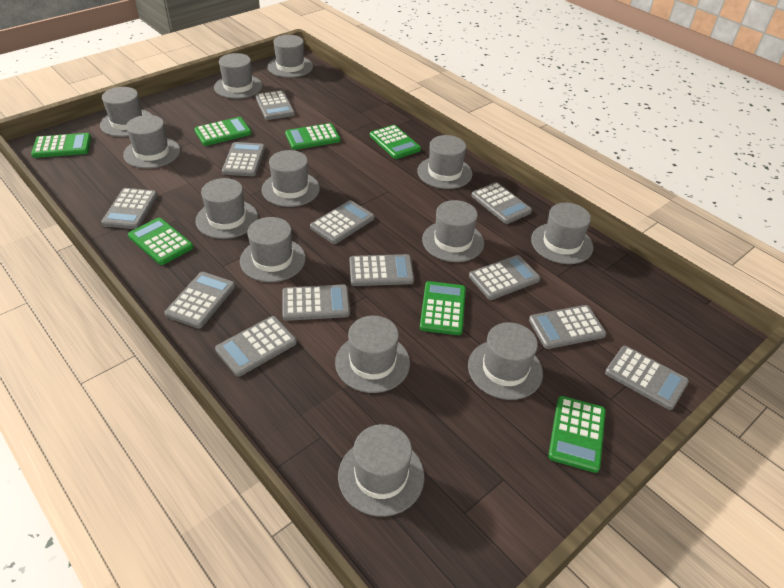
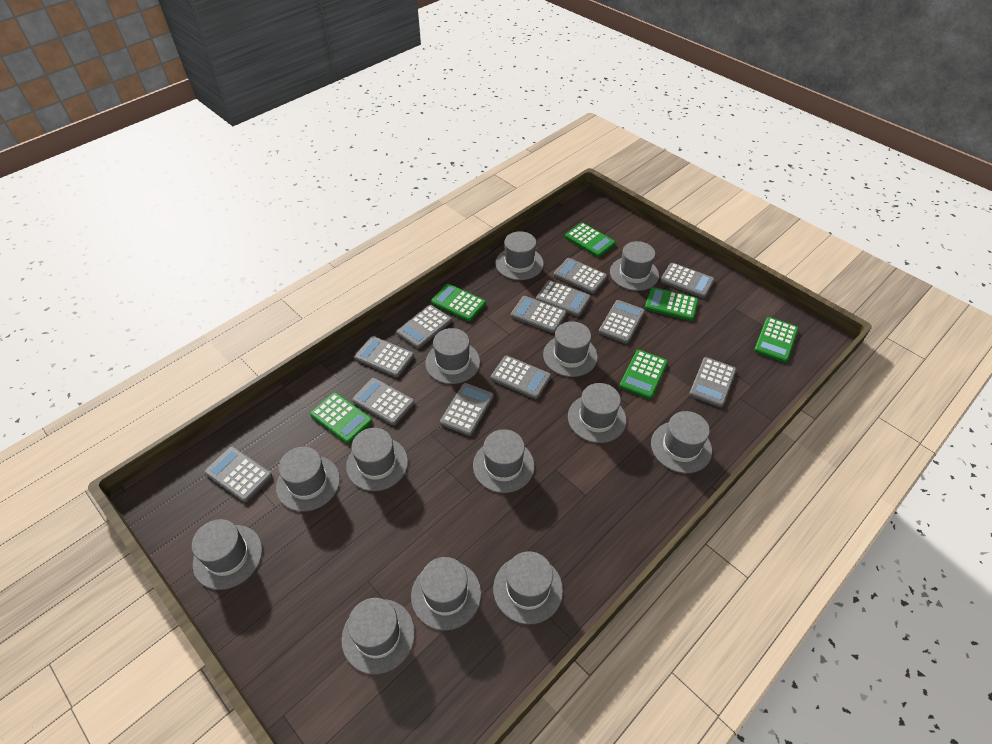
green calculator: 7 -> 6

